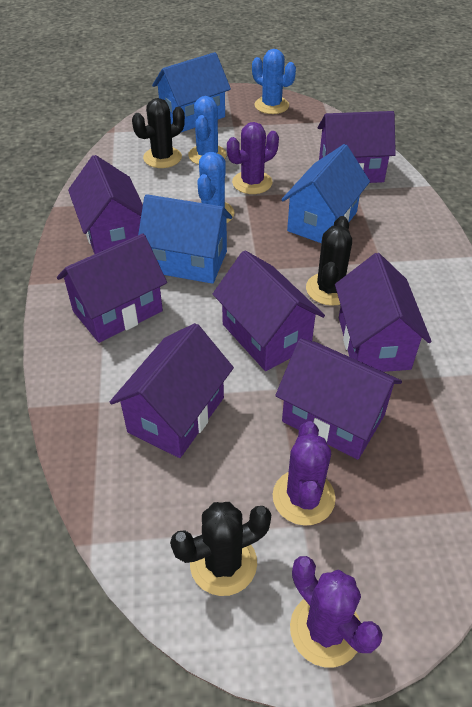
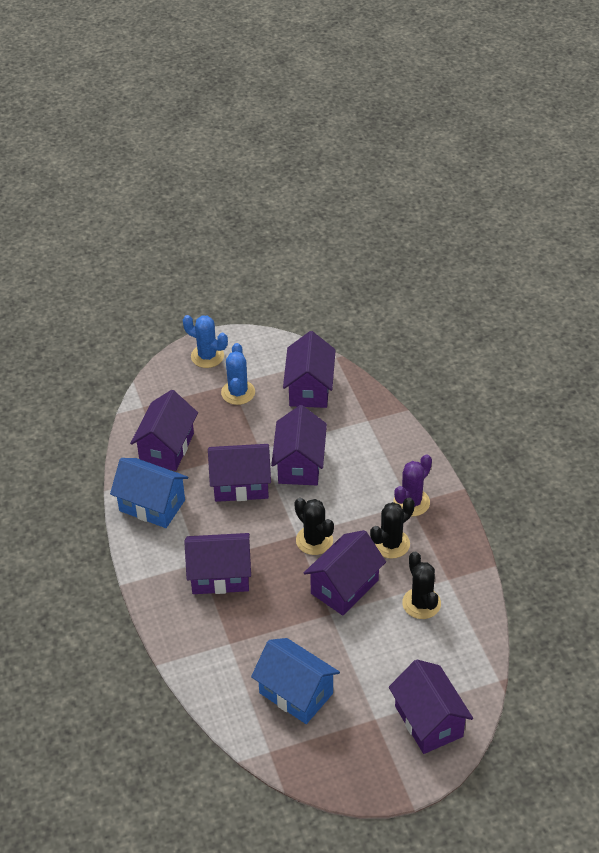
blue cactus: 3 -> 2
blue house: 3 -> 2
purple cactus: 3 -> 1

